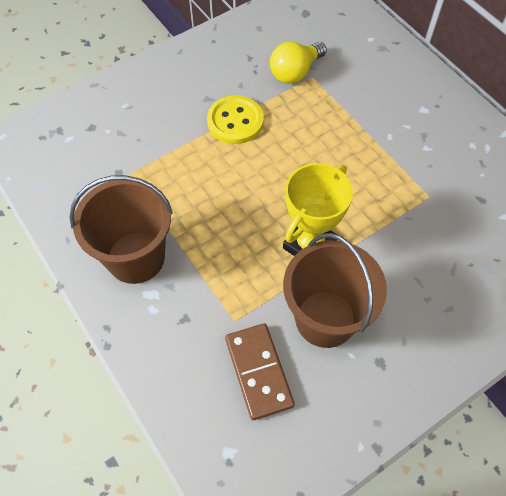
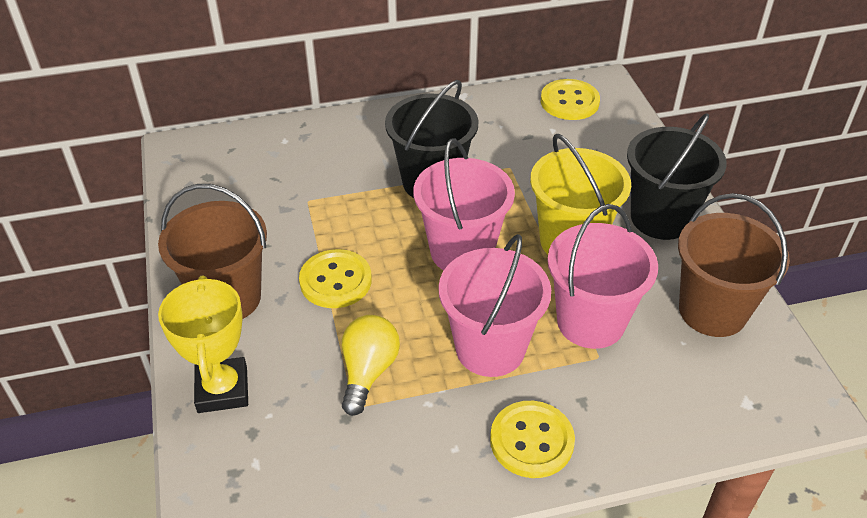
black bucket: 0 -> 2
brown domino: 1 -> 0
pink bucket: 0 -> 3
yellow bucket: 0 -> 1
yellow button: 1 -> 3

